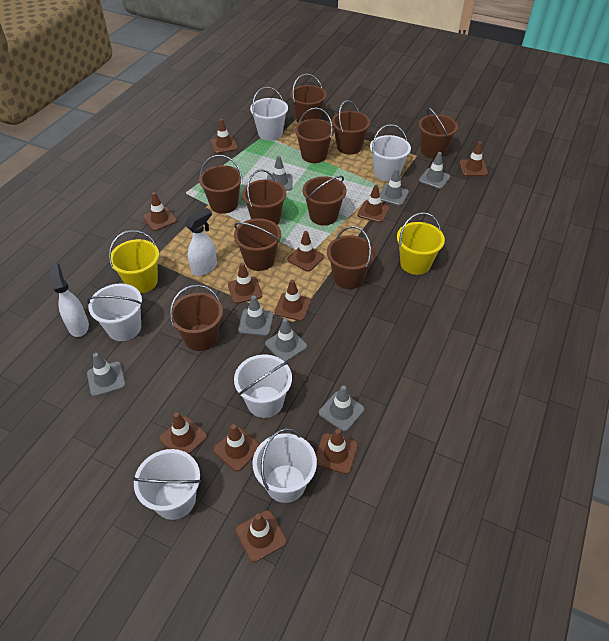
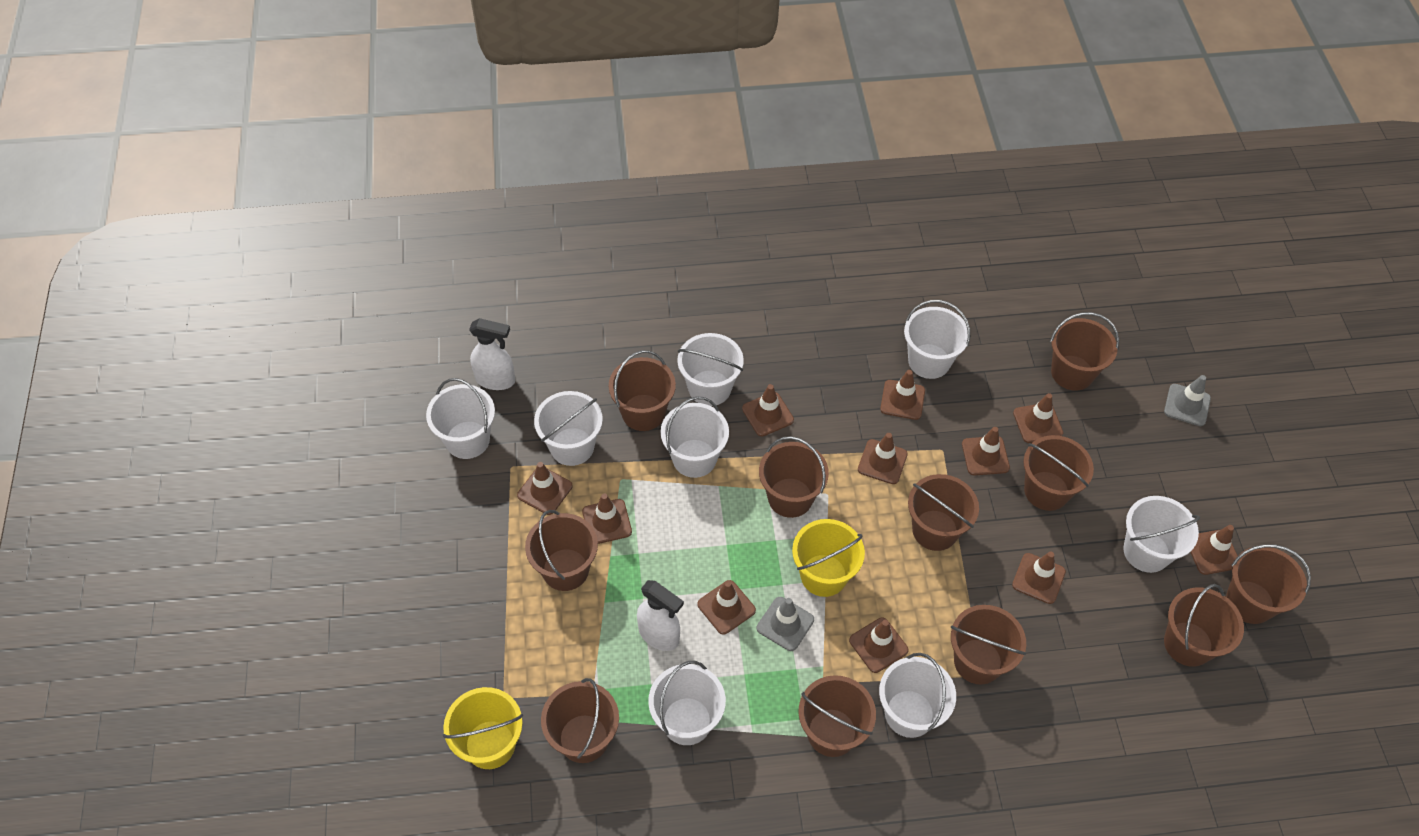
brown bucket: 10 -> 11
grey traffic cone: 7 -> 2
white bucket: 6 -> 8

